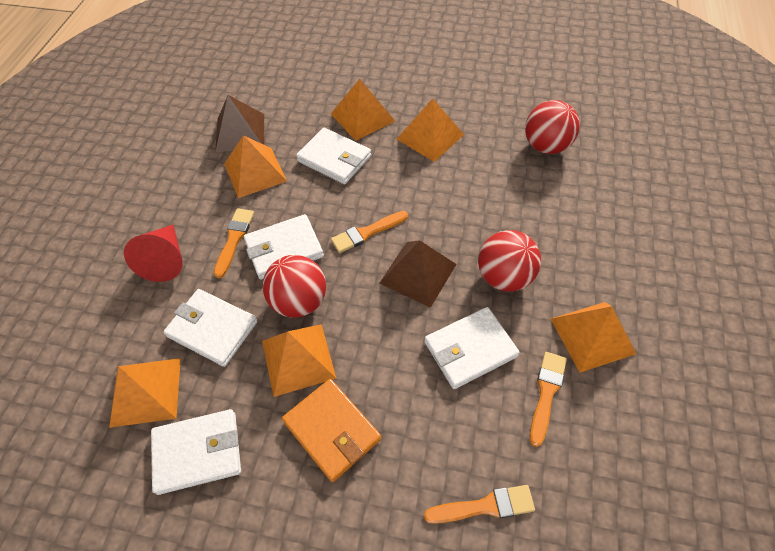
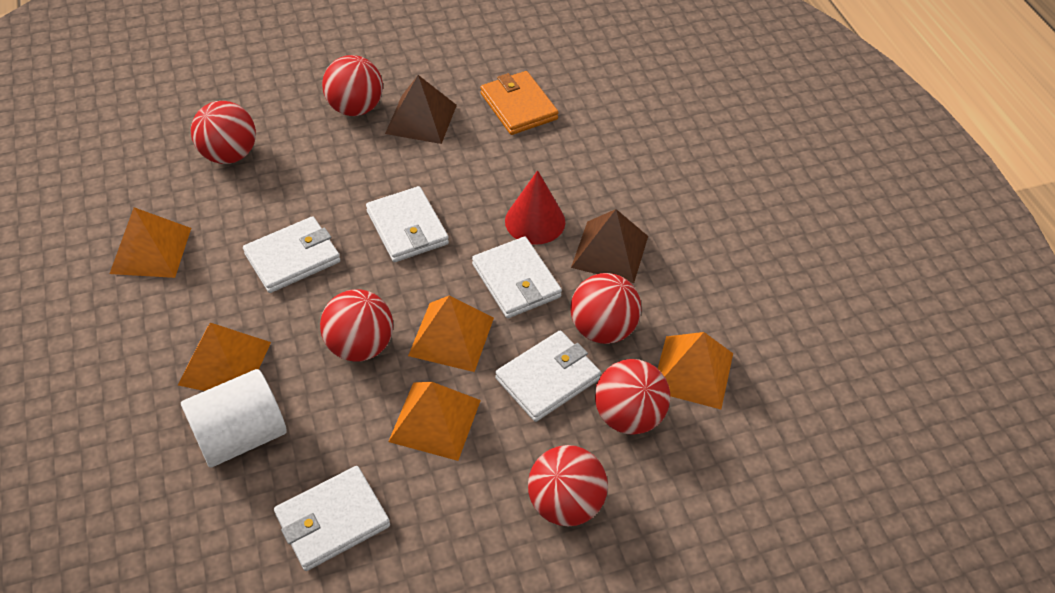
orange brush: 4 -> 0
orange pyramid: 6 -> 5
red ball: 3 -> 6
white cylinder: 0 -> 1

